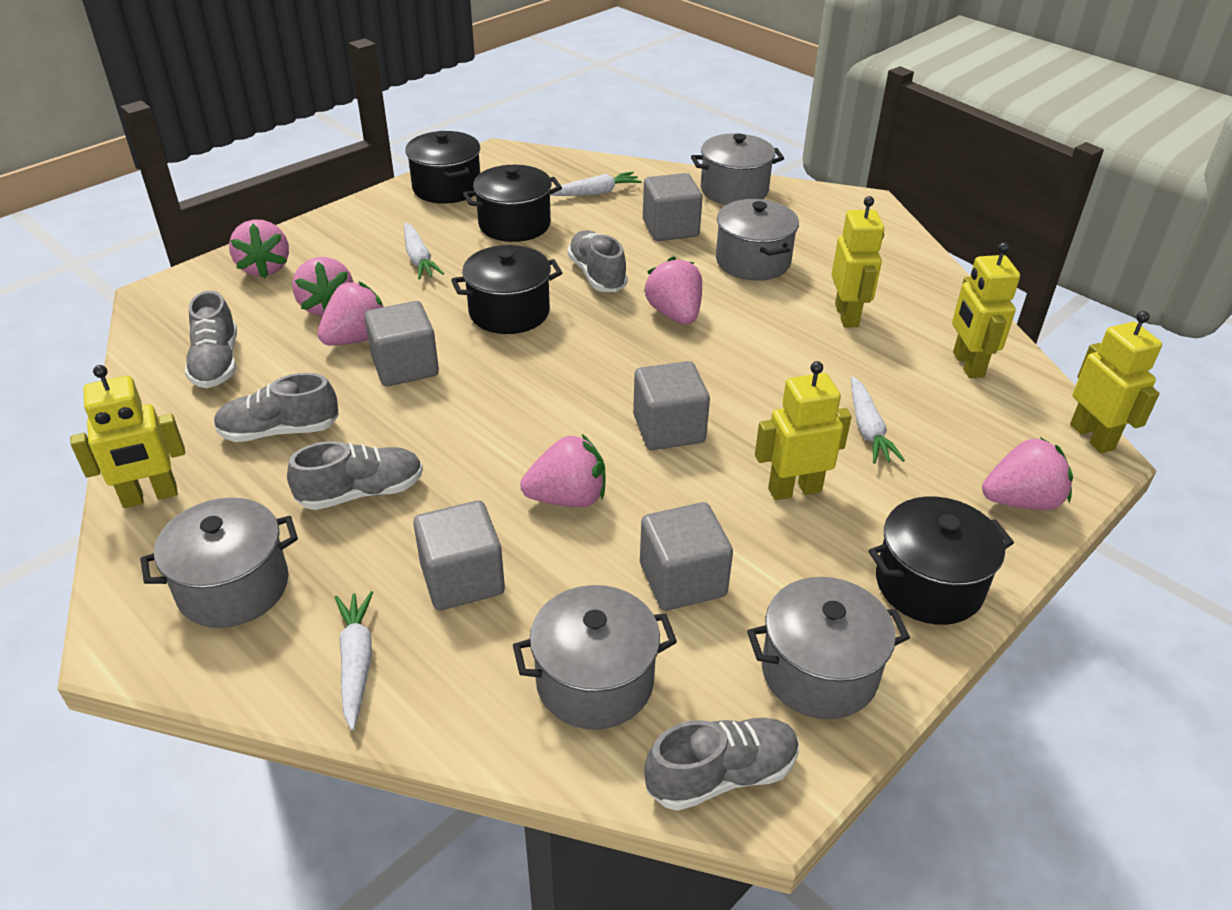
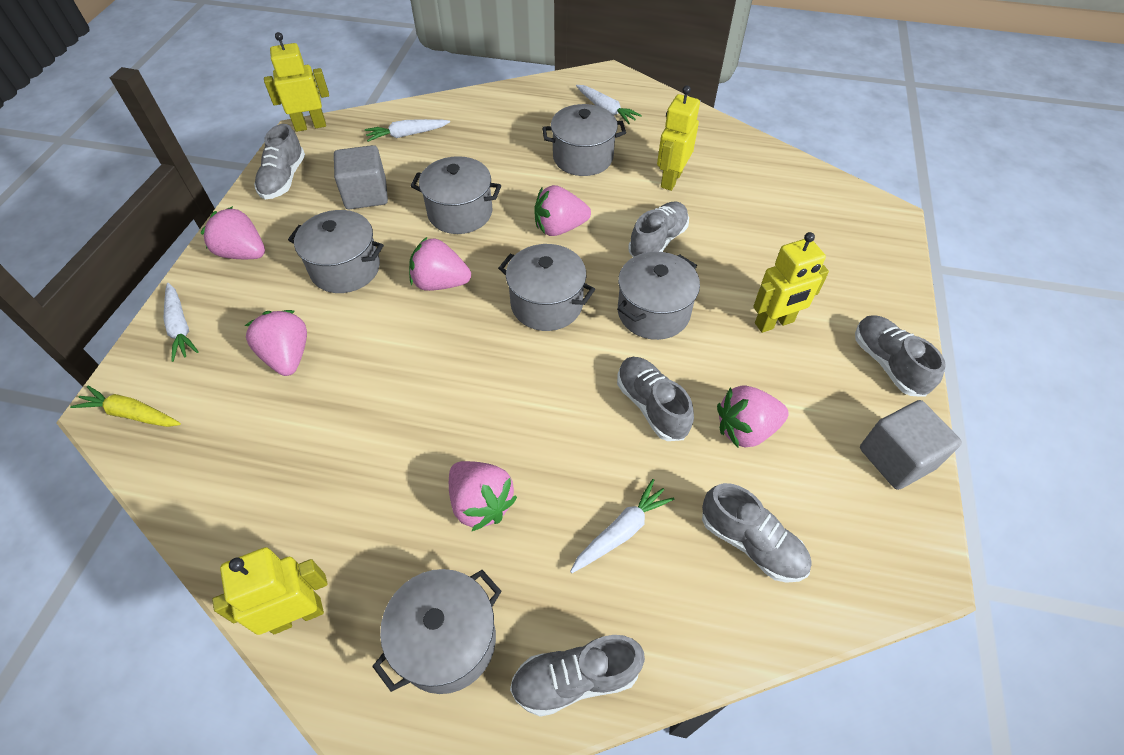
black pot: 4 -> 0
grey cube: 5 -> 2
grey pot: 5 -> 6
grey shoe: 5 -> 6
yellow carrot: 0 -> 1
yellow robot: 5 -> 4

